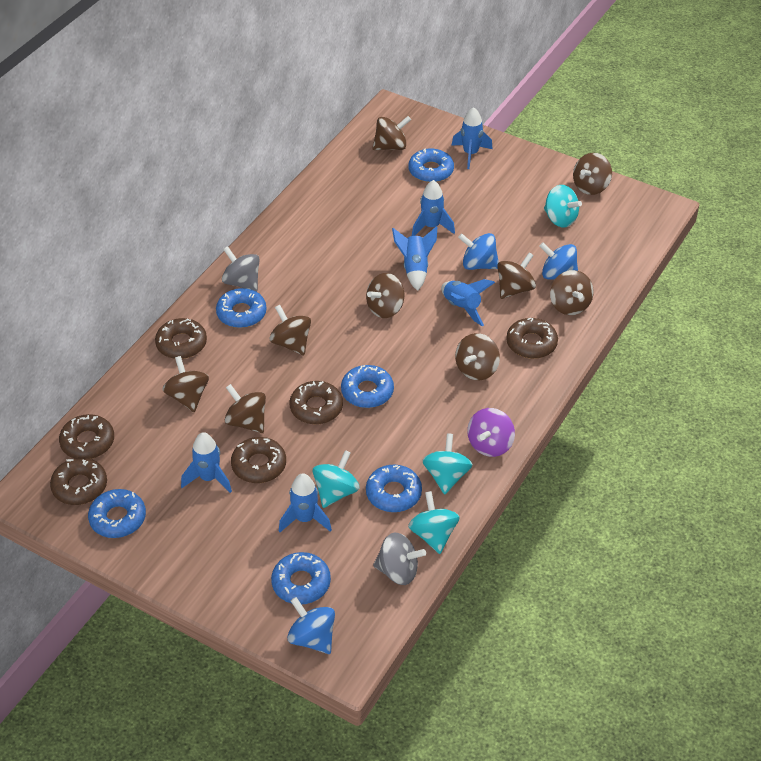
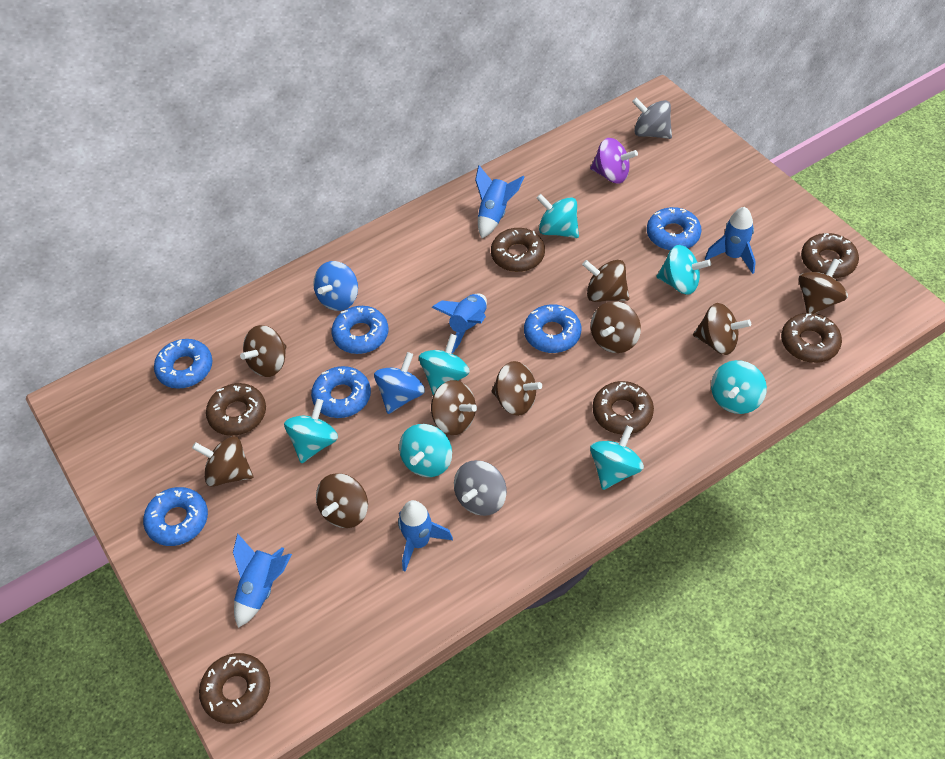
blue rocket: 6 -> 5
blue spinning top: 3 -> 2
turquoise spinning top: 4 -> 7

